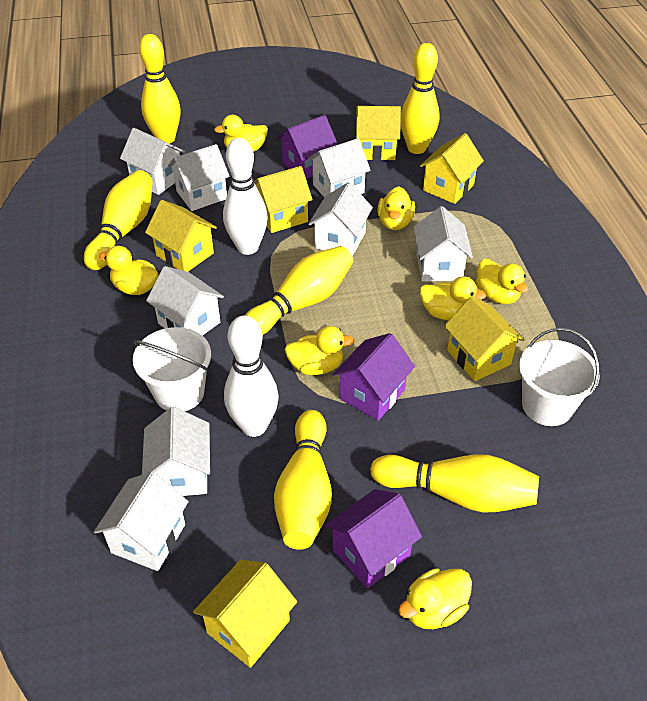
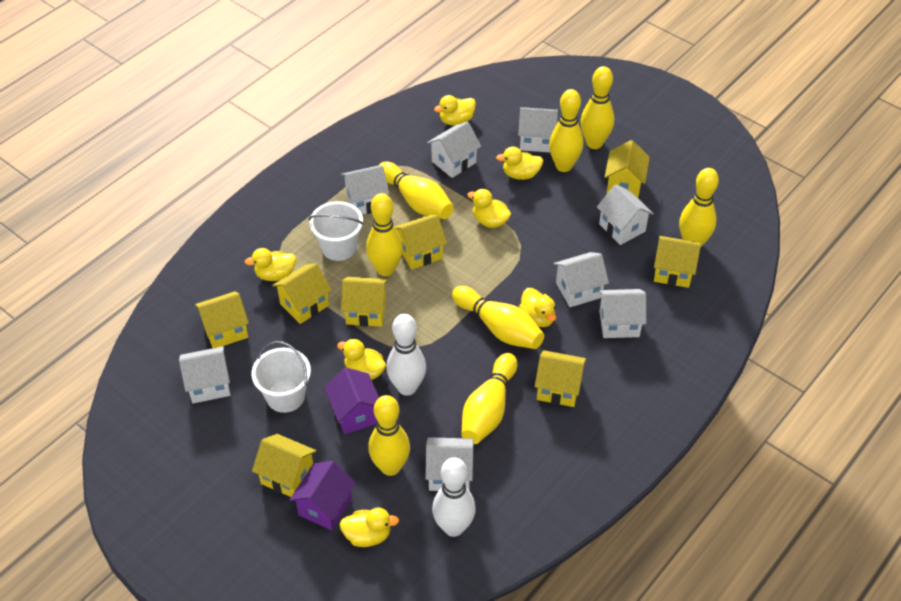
purple house: 3 -> 2
yellow bowling pin: 6 -> 8
yellow house: 6 -> 8

